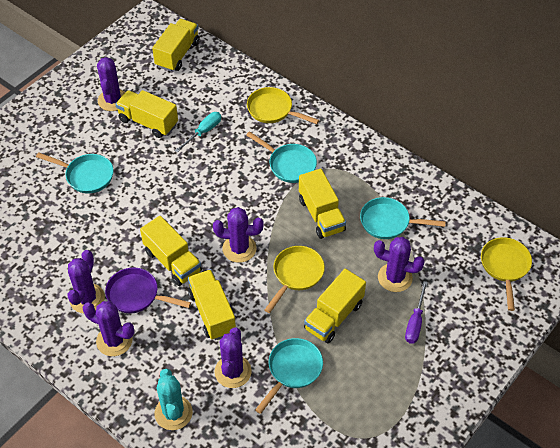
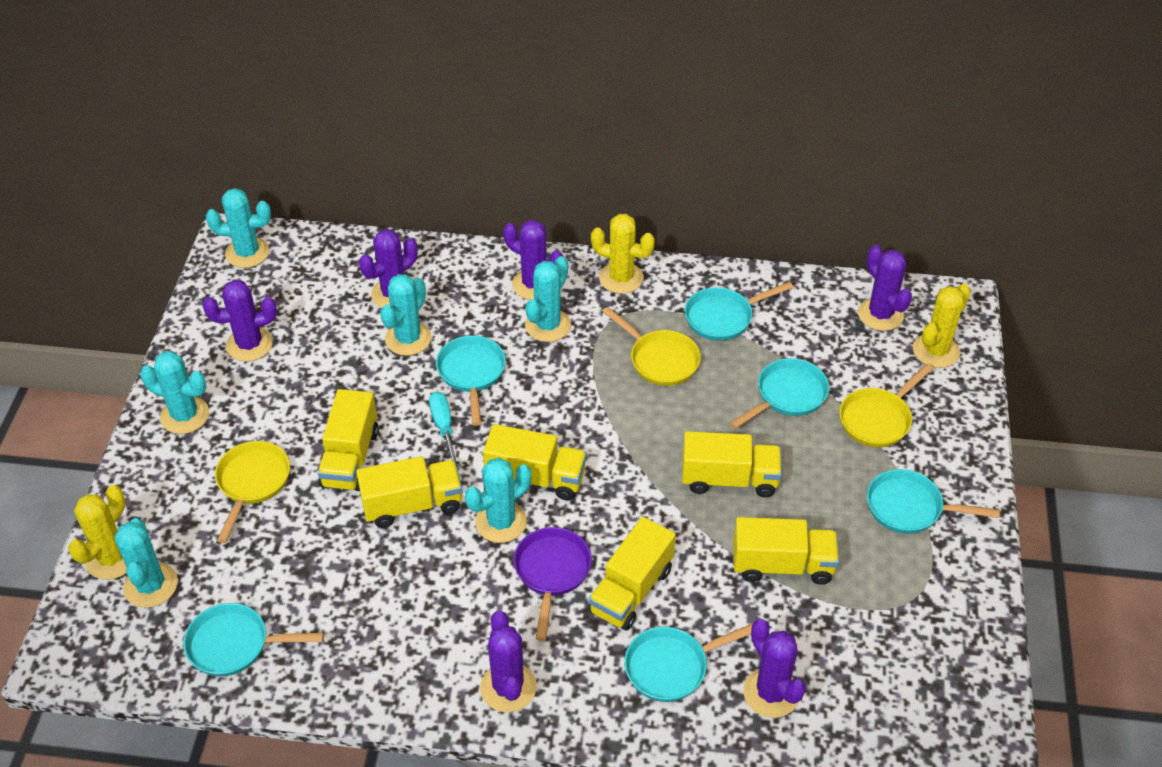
purple screwdriver: 1 -> 0
turquoise cactus: 1 -> 6
turquoise pan: 4 -> 6
yellow cactus: 0 -> 3

